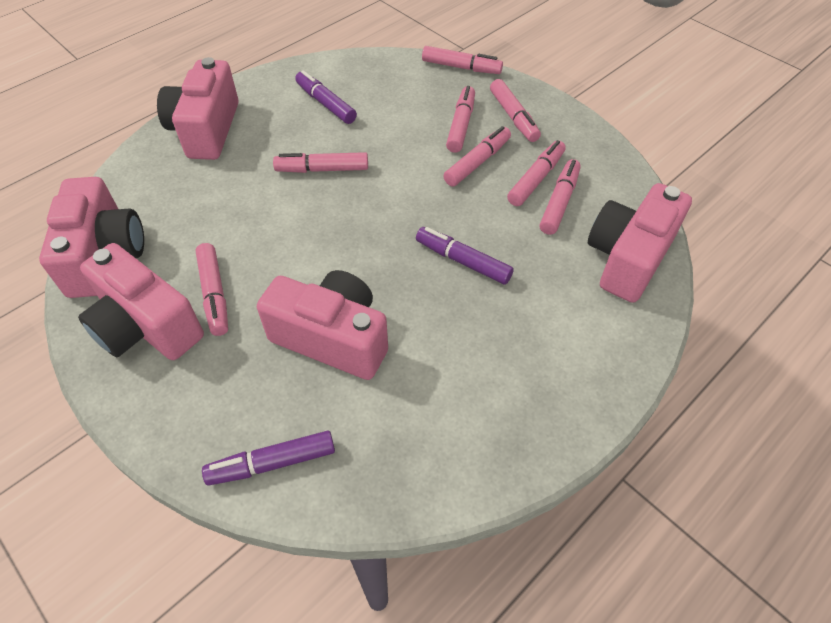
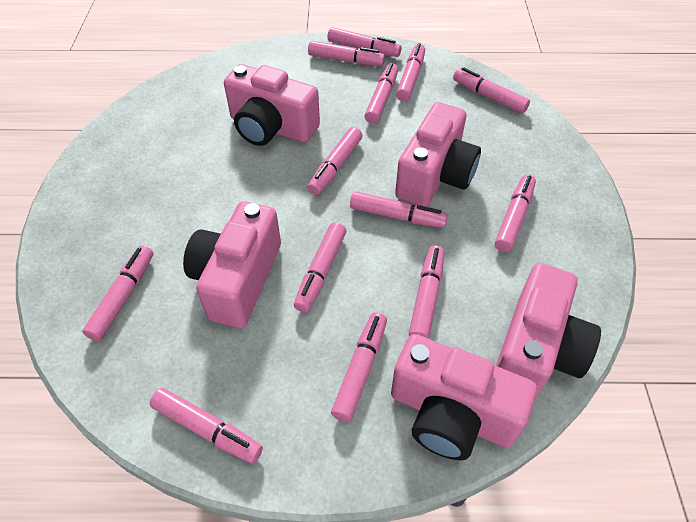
pink marker: 8 -> 13
purple marker: 3 -> 0

